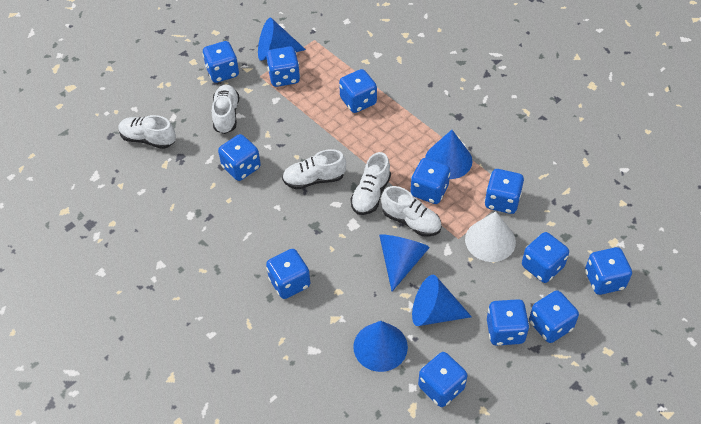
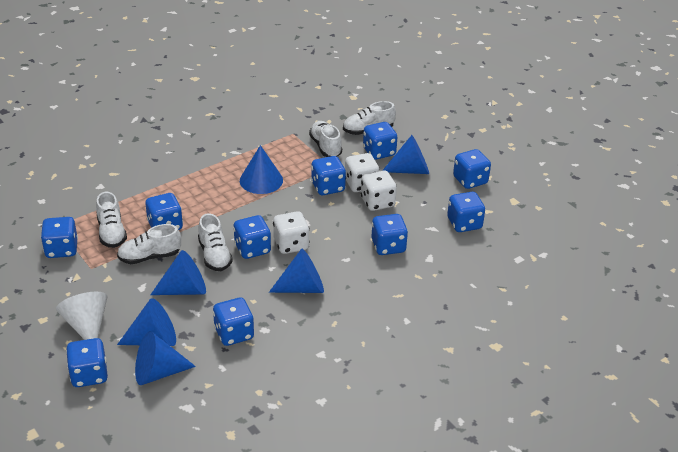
blue cone: 5 -> 6
blue dice: 12 -> 10
white dice: 0 -> 3

